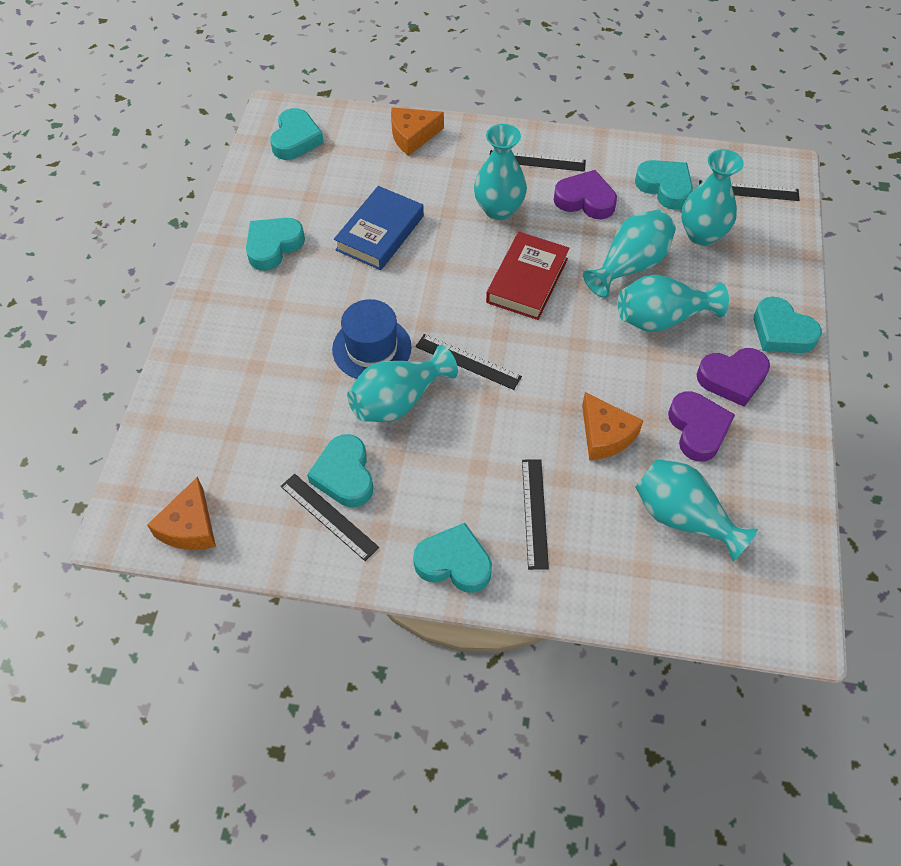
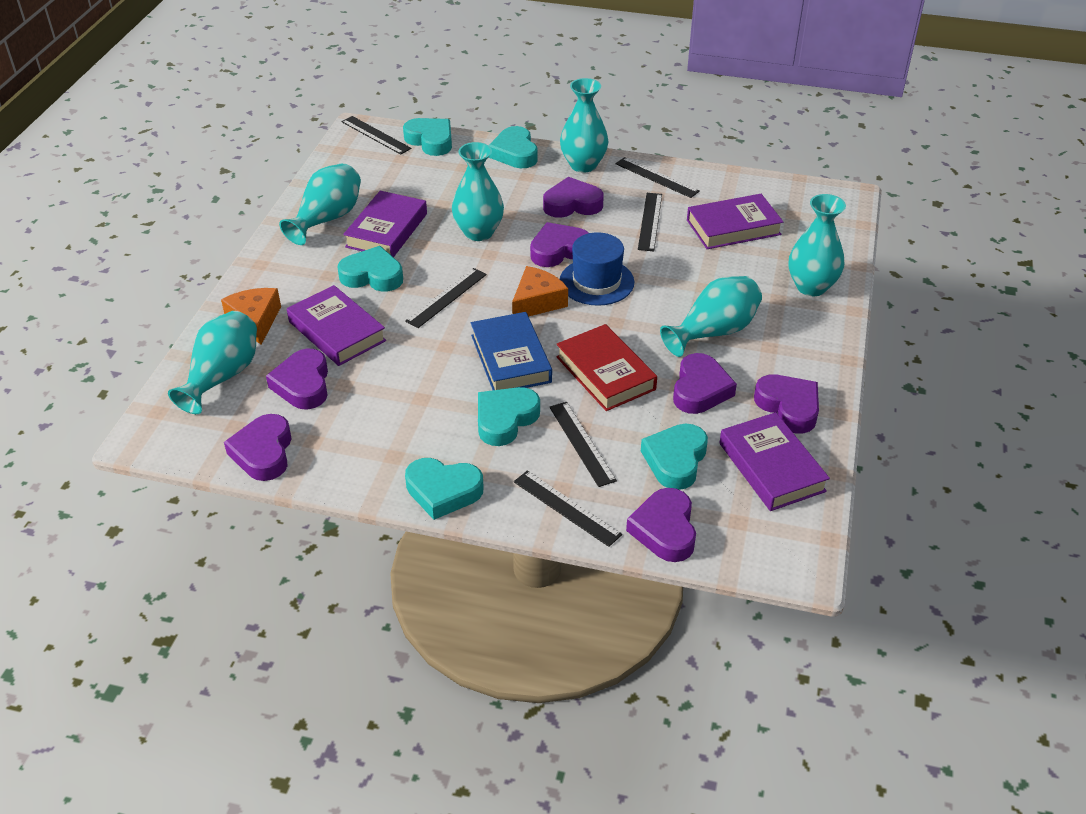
black ruler: 5 -> 6
orange cheese: 3 -> 2
purple book: 0 -> 4
purple heart: 3 -> 7

